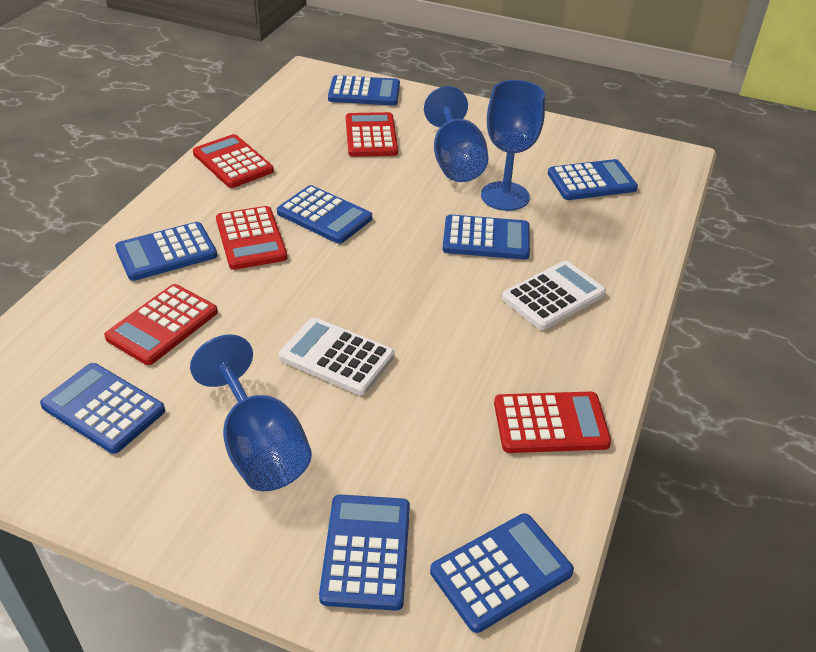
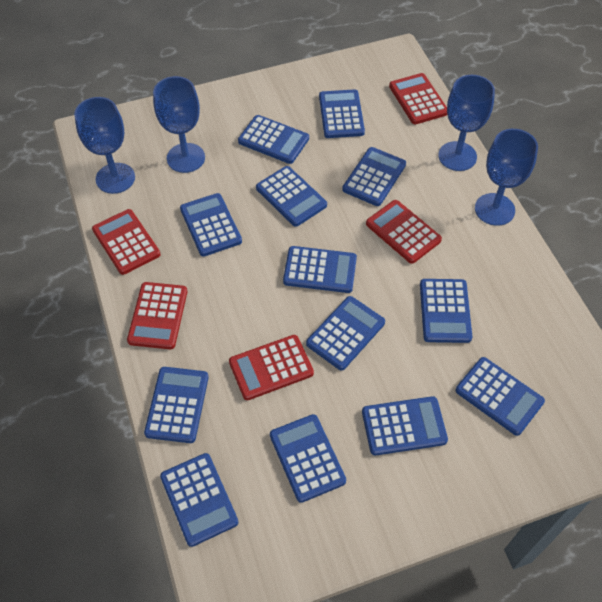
blue calculator: 8 -> 13
blue goblet: 3 -> 4
white calculator: 2 -> 0

